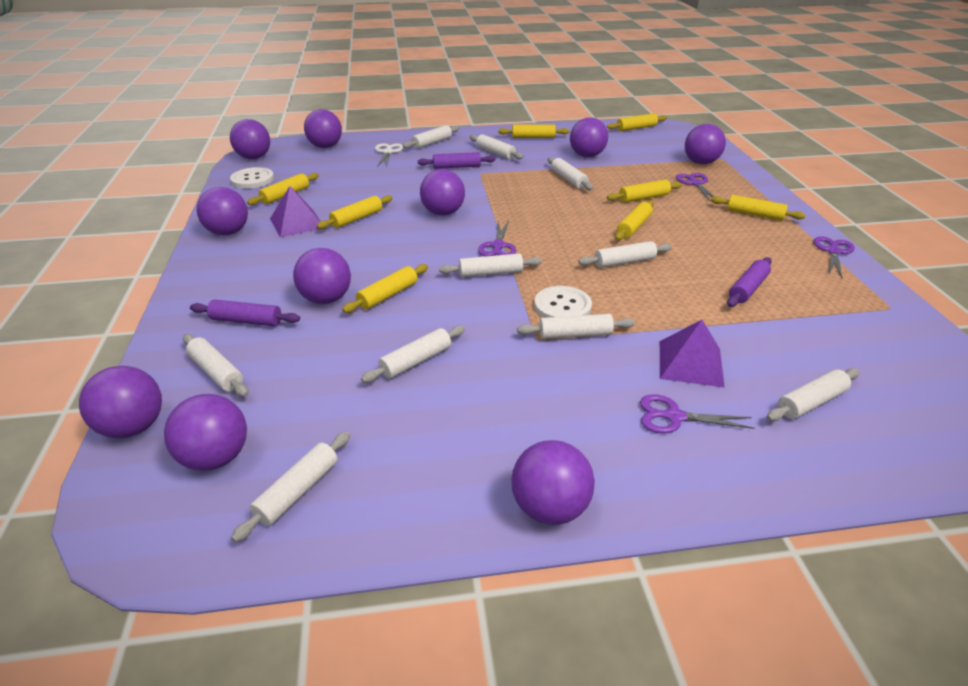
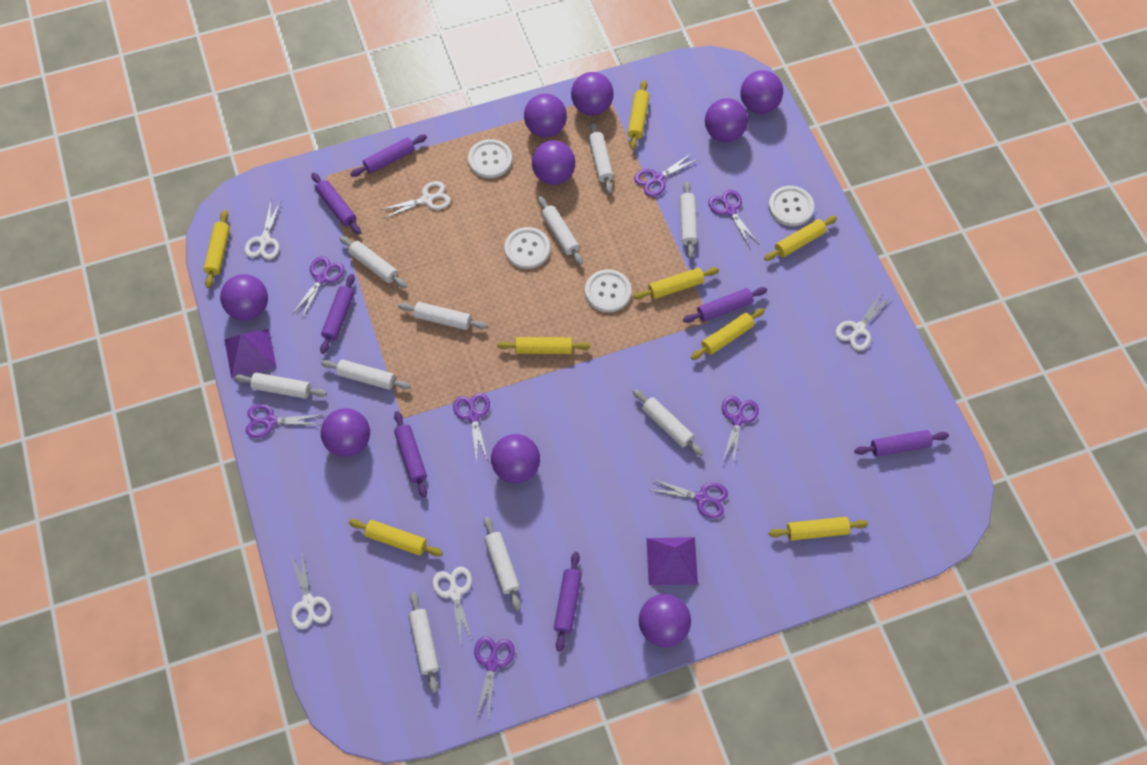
purple ball: 10 -> 9
purple rolling pin: 3 -> 7
purple scissors: 4 -> 8
white button: 2 -> 4
white scissors: 1 -> 5

